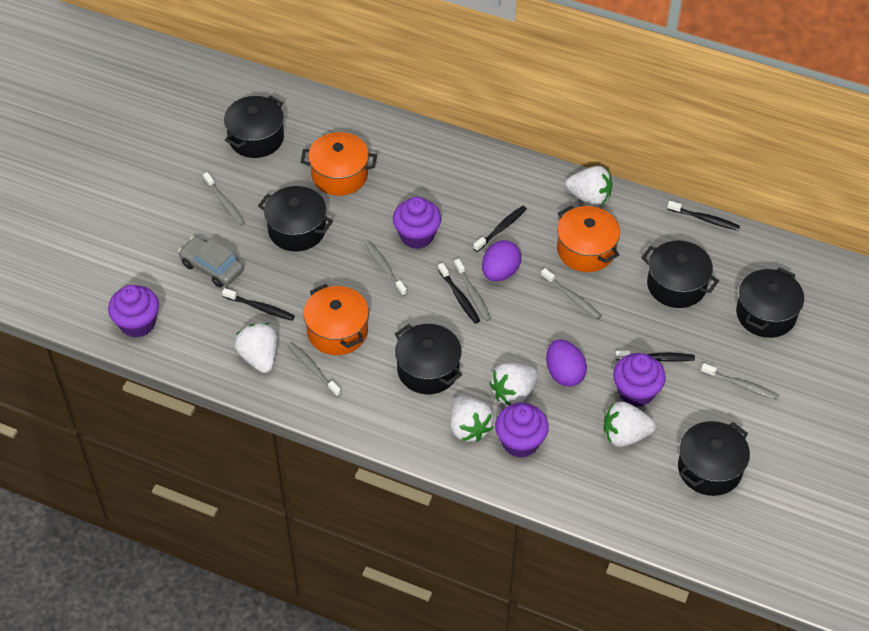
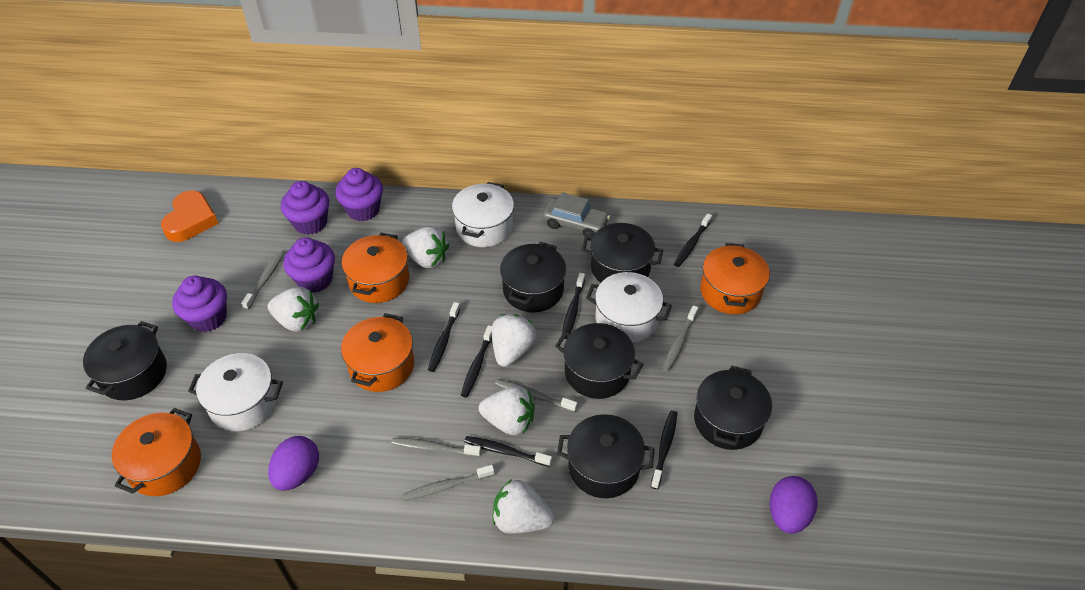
black toothbrush: 5 -> 6
grey toothbrush: 6 -> 5
orange heart: 0 -> 1
orange pot: 3 -> 4
white pot: 0 -> 3

